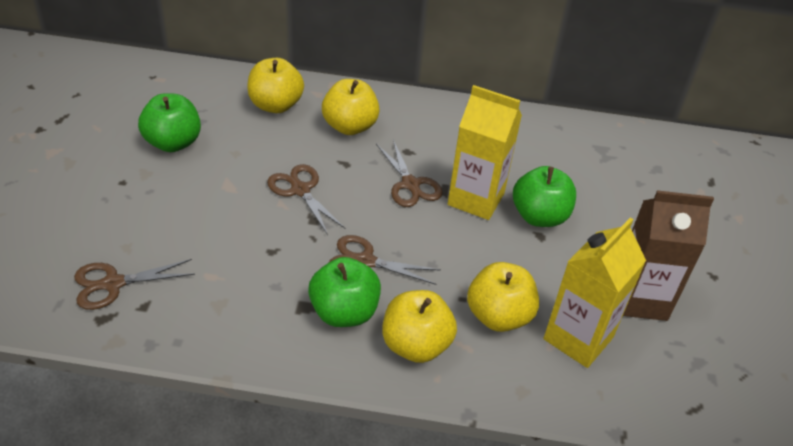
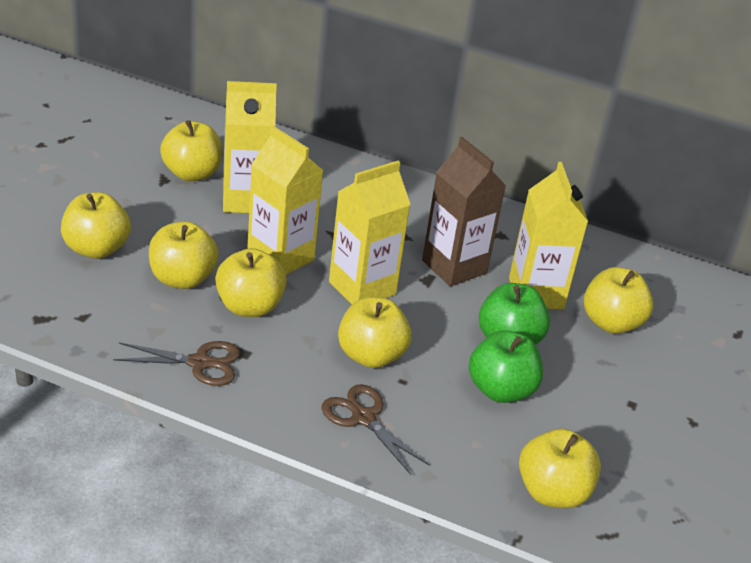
brown scissors: 4 -> 2
green apple: 3 -> 2
yellow apple: 4 -> 7
yellow carton: 2 -> 4

